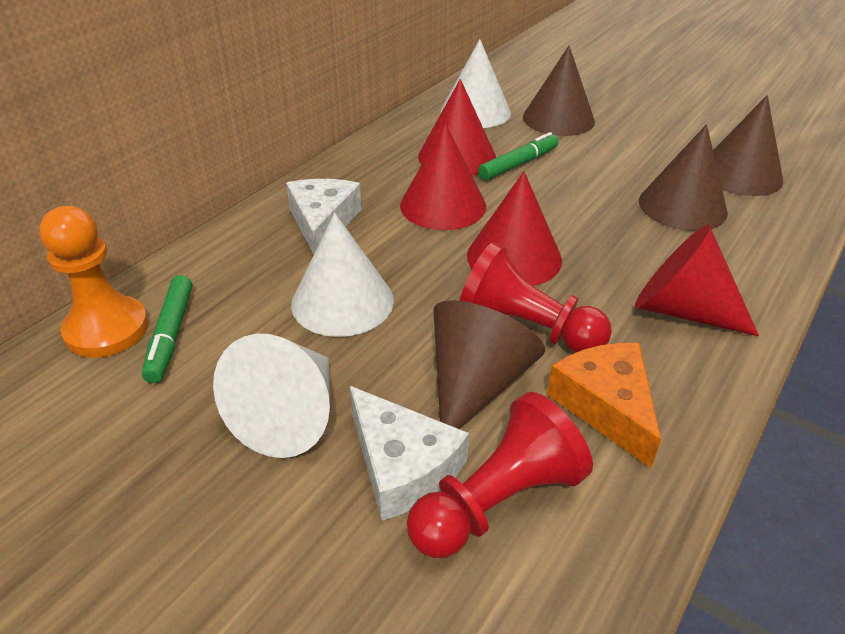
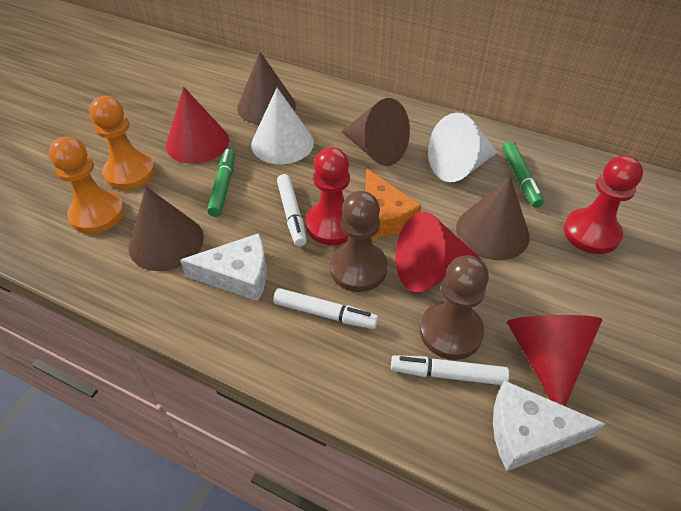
brown pawn: 0 -> 2
orange pawn: 1 -> 2
red cone: 4 -> 3
white cone: 3 -> 2
white marker: 0 -> 3

